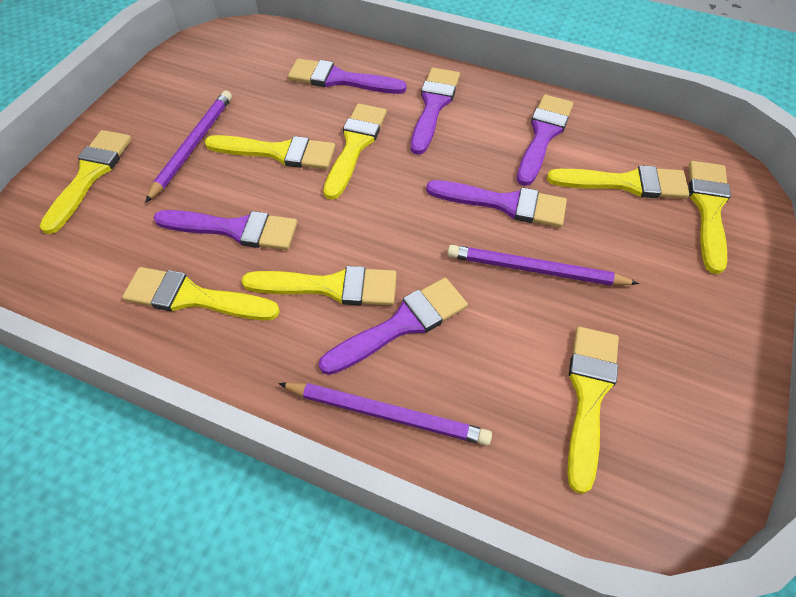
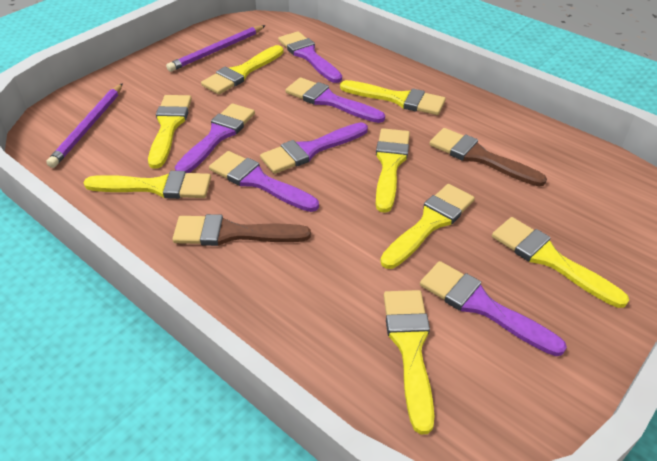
brown brush: 0 -> 2
purple pencil: 3 -> 2

